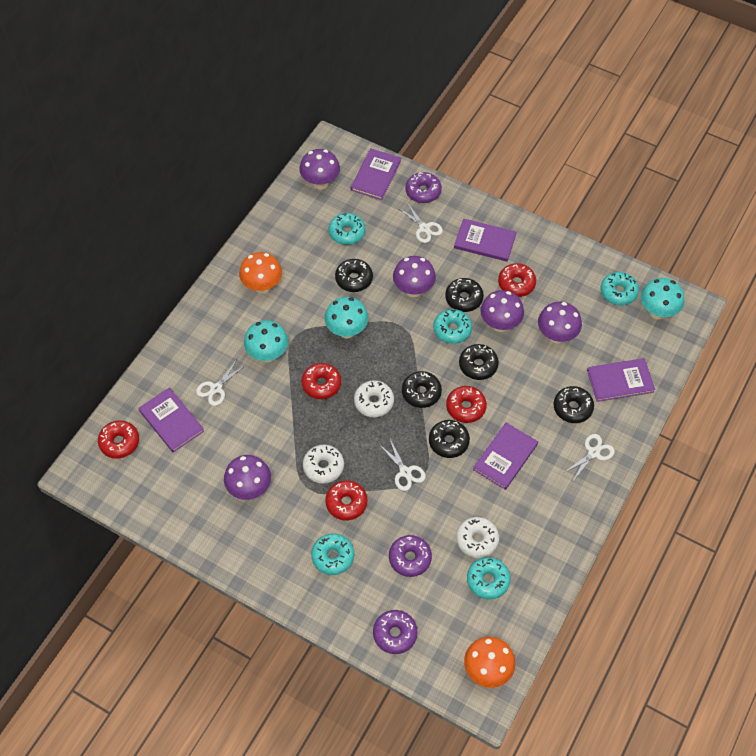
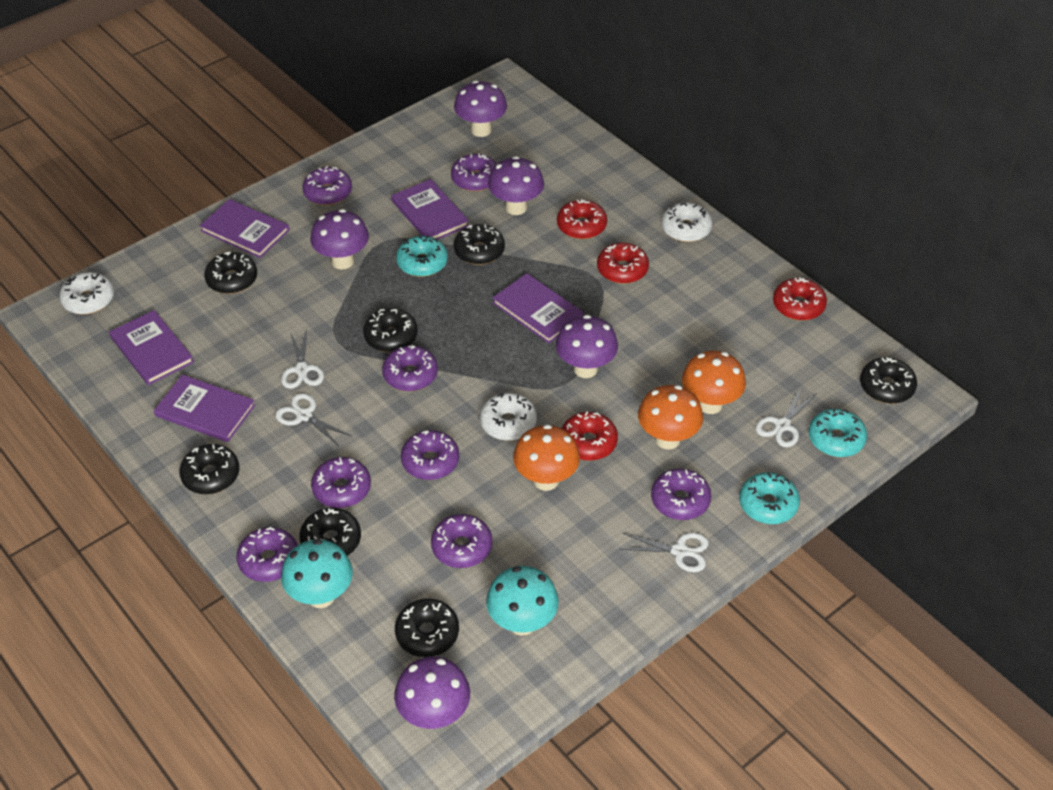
black donut: 6 -> 7
orange mushroom: 2 -> 3
purple donut: 3 -> 8
red donut: 5 -> 4
turquoise donut: 5 -> 3
turquoise mushroom: 3 -> 2

